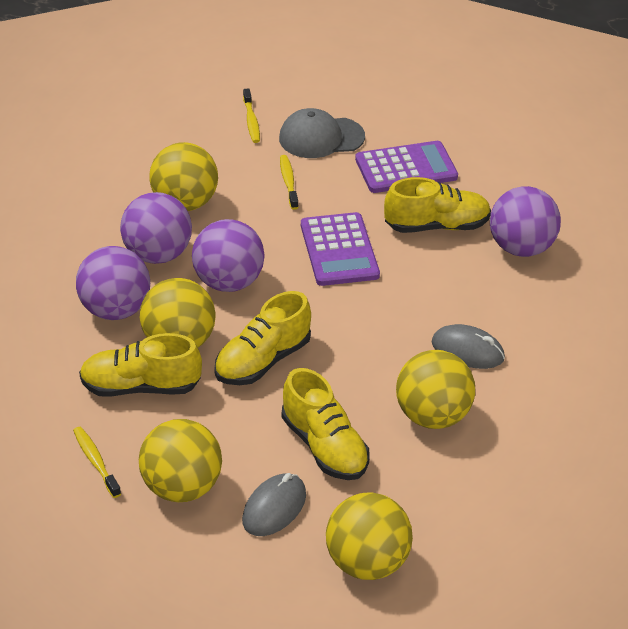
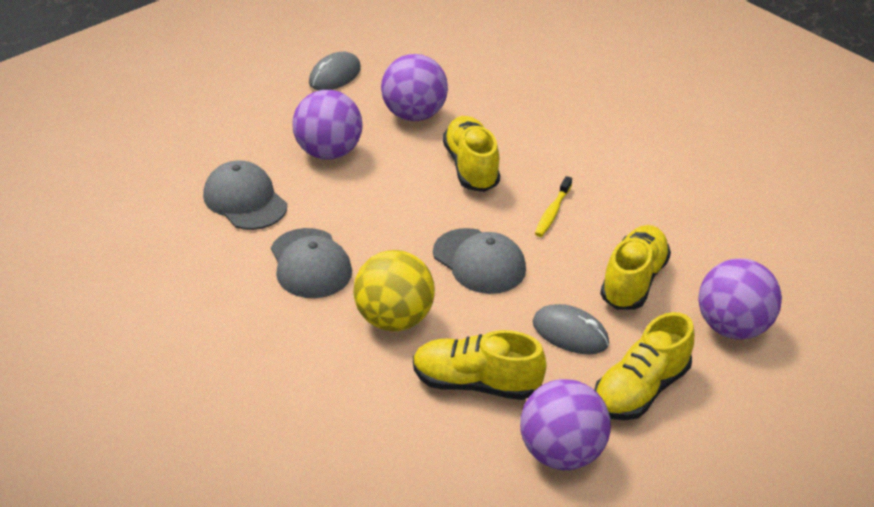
grey cap: 1 -> 3
purple calculator: 2 -> 0
yellow ball: 5 -> 1
yellow toothbrush: 3 -> 1

